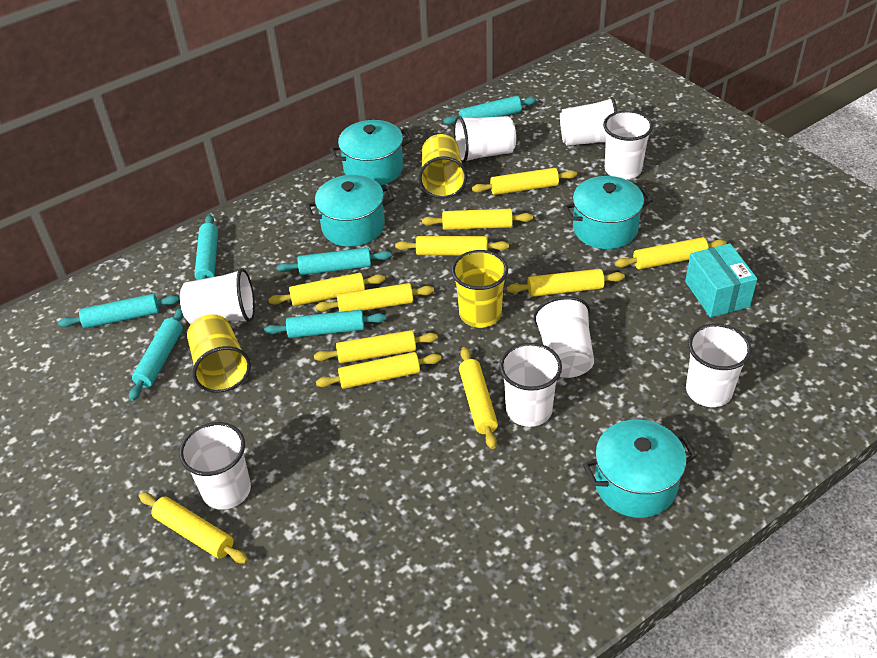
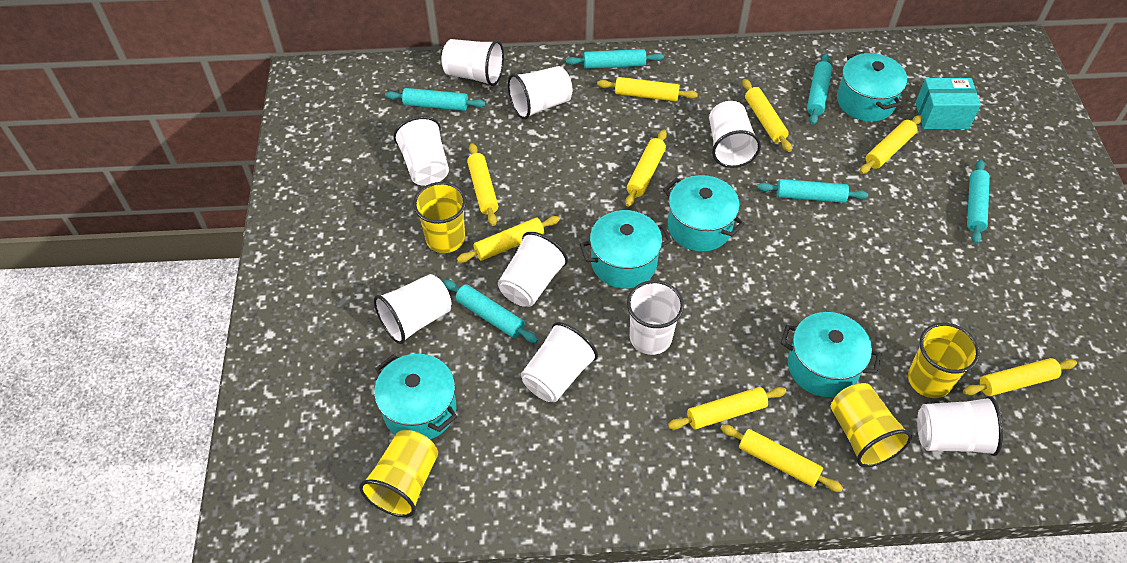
turquoise pot: 4 -> 5
white cup: 8 -> 9
yellow cup: 3 -> 4
yellow rolling pin: 11 -> 9

